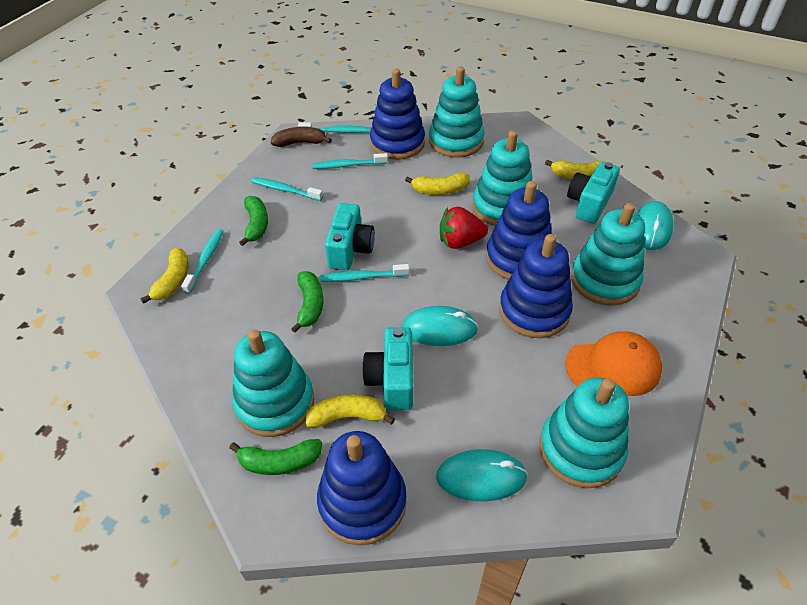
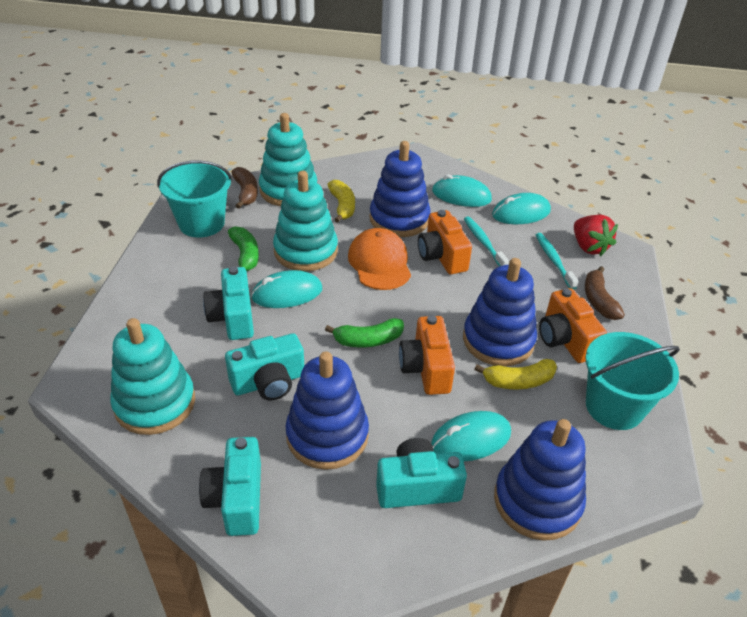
brown banana: 1 -> 2
green banana: 3 -> 2
orange camera: 0 -> 3
turquoise bucket: 0 -> 2
turquoise camera: 3 -> 4
turquoise mouse: 3 -> 4
turquoise stacking toy: 5 -> 3
turquoise toothbrush: 5 -> 2
yellow banana: 4 -> 2

